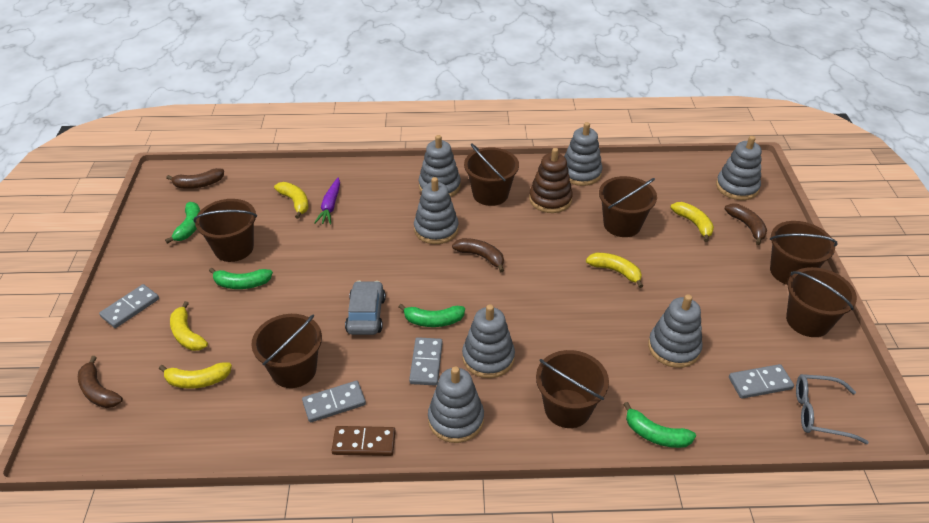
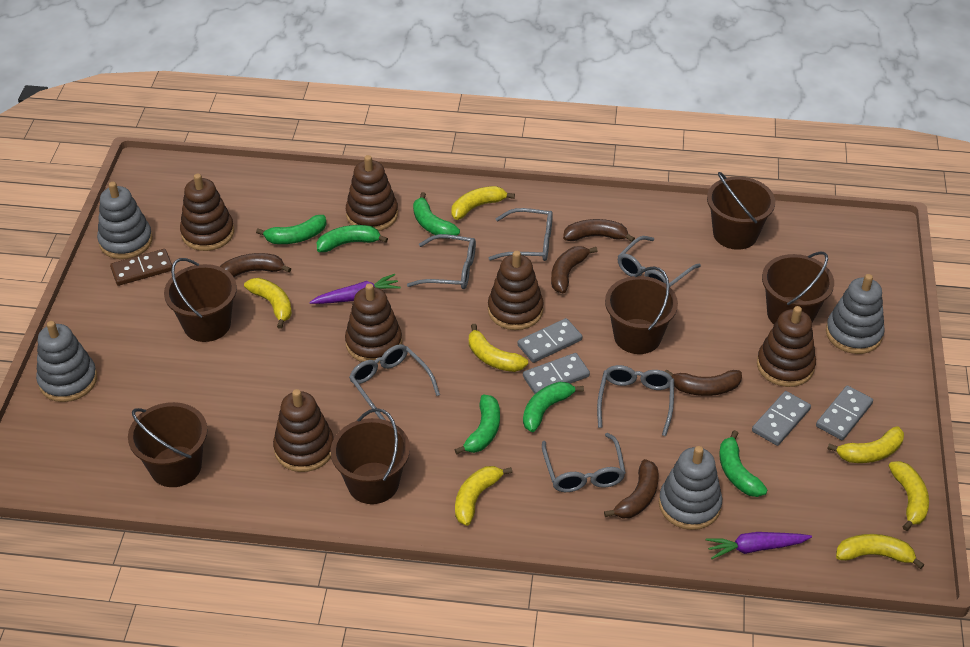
brown banana: 4 -> 5
brown bucket: 7 -> 6
brown stacking toy: 1 -> 6
green banana: 4 -> 6
grey car: 1 -> 0
grey glasses: 1 -> 6
grey stacking toy: 7 -> 4
purple carrot: 1 -> 2
yellow banana: 5 -> 7

